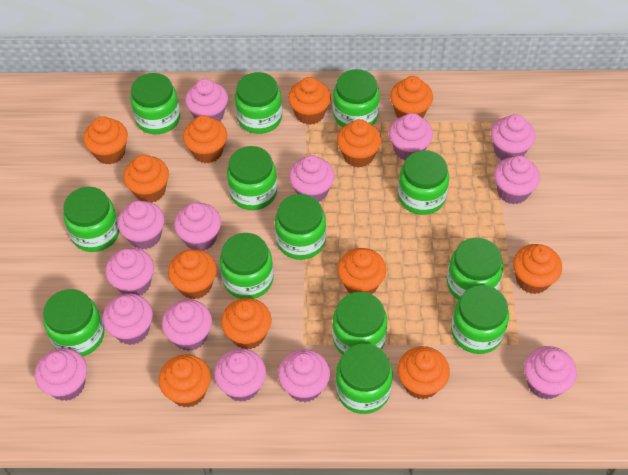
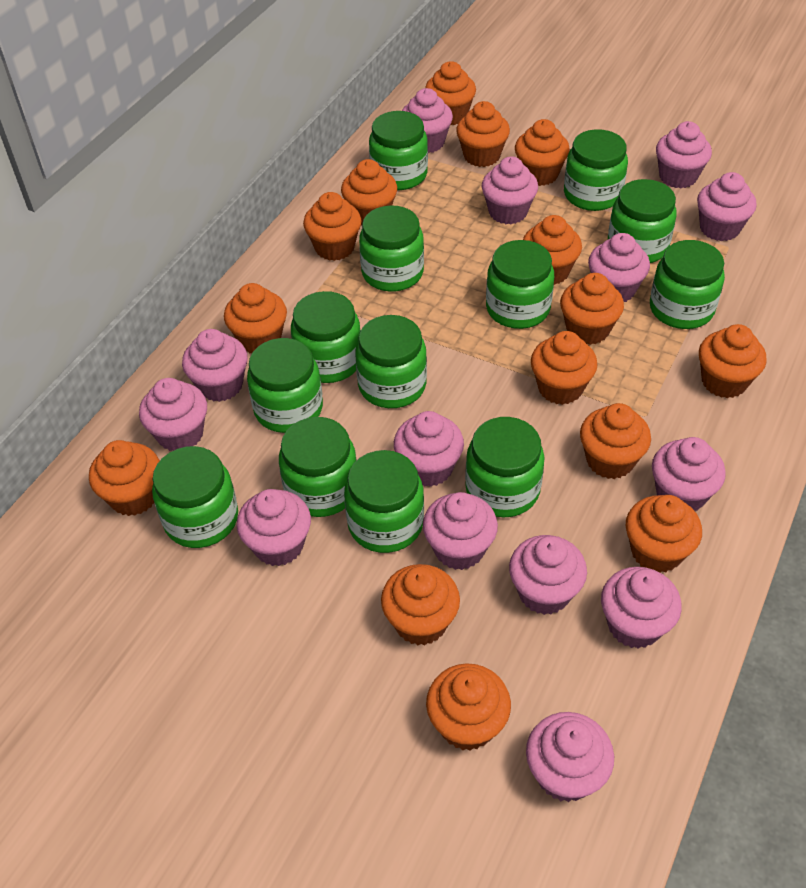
orange cupcake: 12 -> 15

